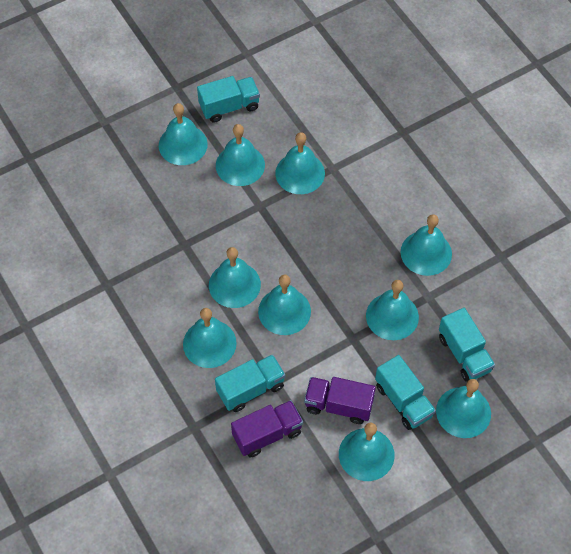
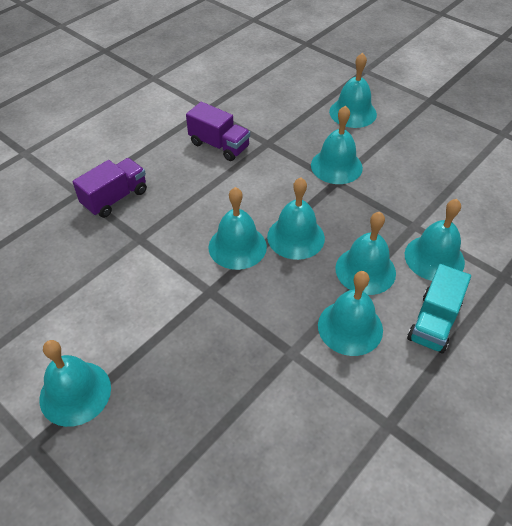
turquoise bell: 10 -> 8
turquoise truck: 4 -> 1

